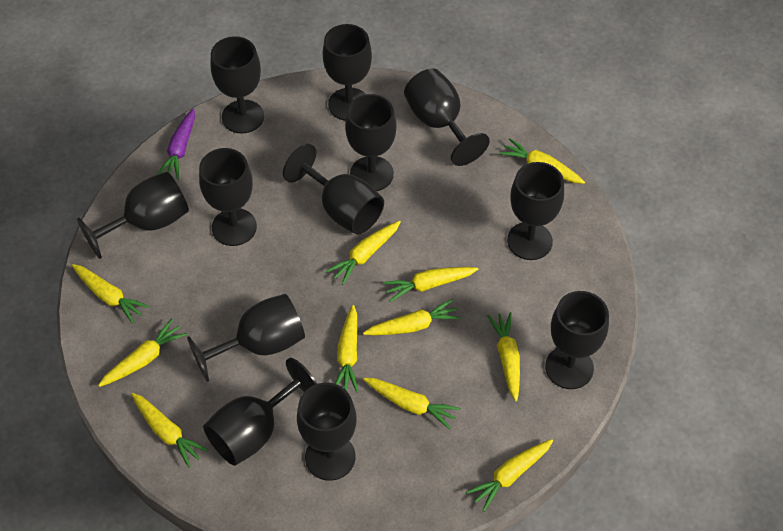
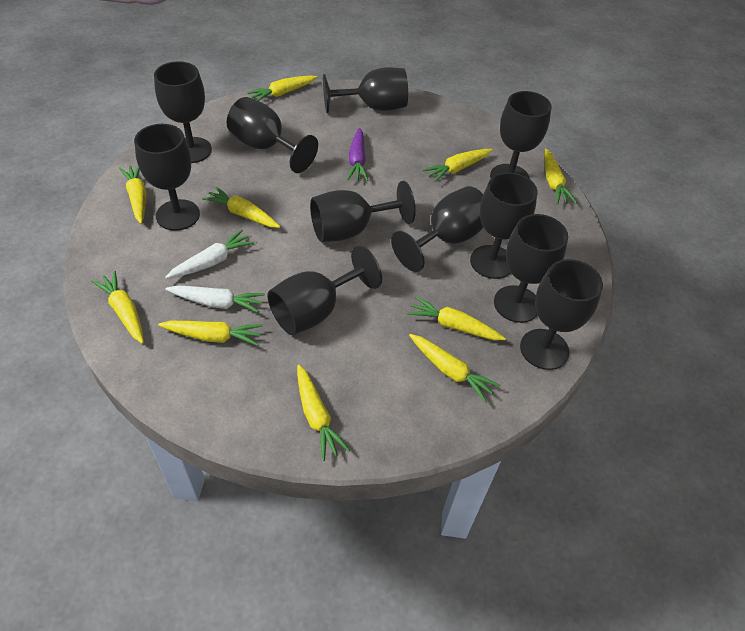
black goblet: 12 -> 11
white carrot: 0 -> 2
yellow carrot: 11 -> 10

